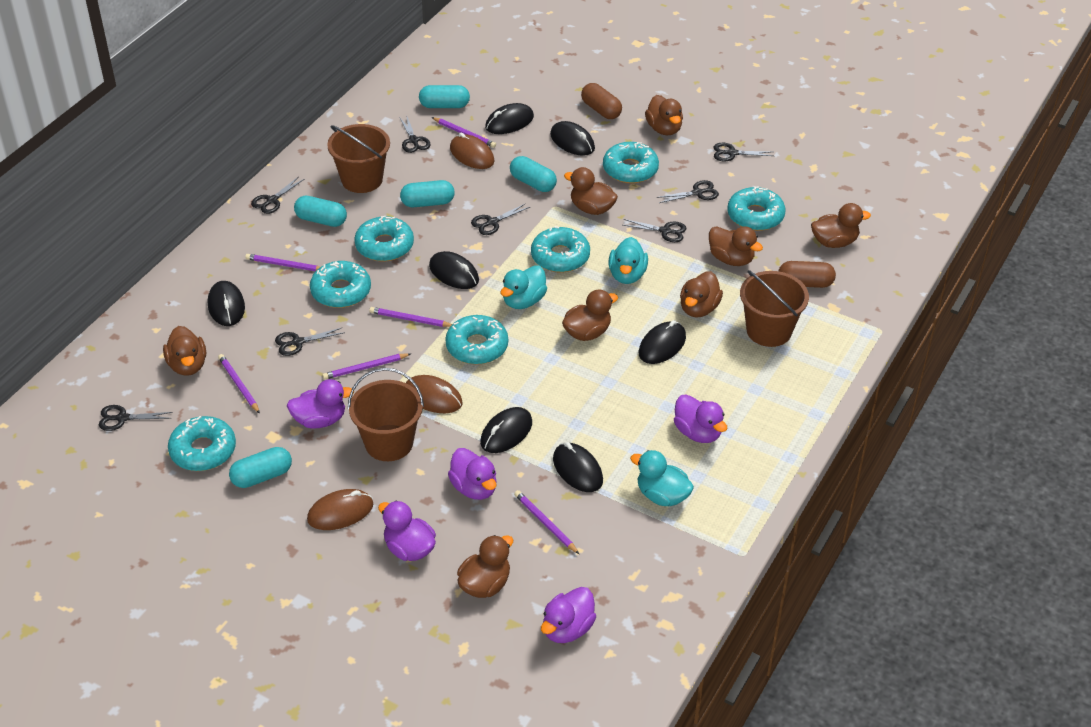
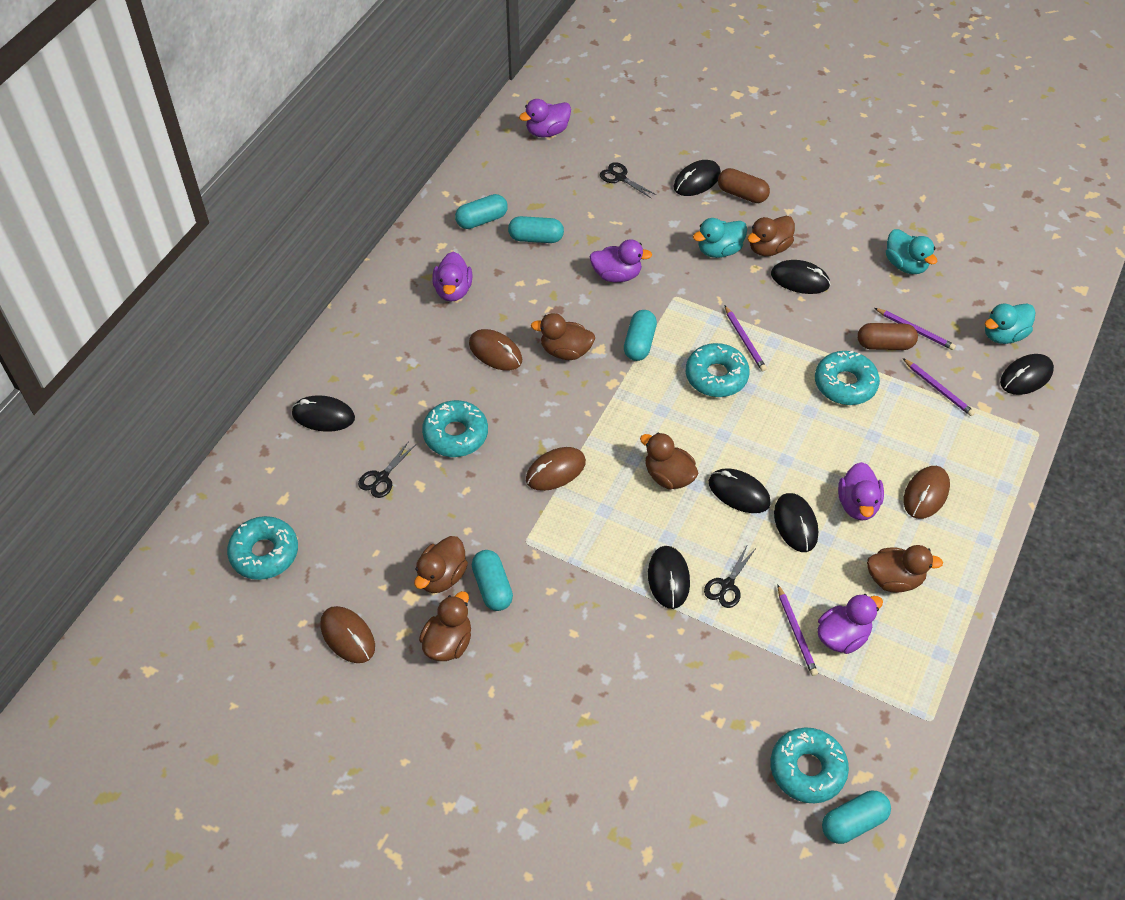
black scissors: 8 -> 3
brown bucket: 3 -> 0
brown duck: 8 -> 6
brown mouse: 3 -> 4
purple pencil: 6 -> 4
turquoise donut: 7 -> 5

